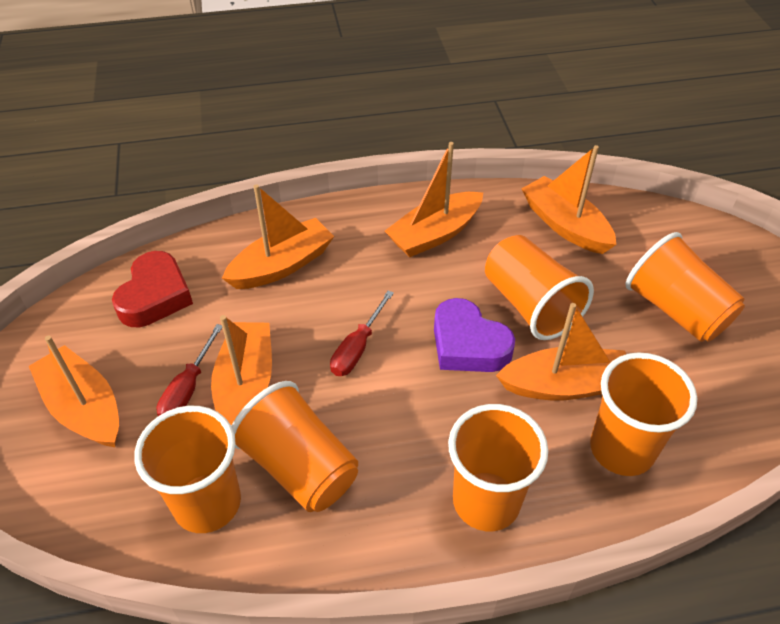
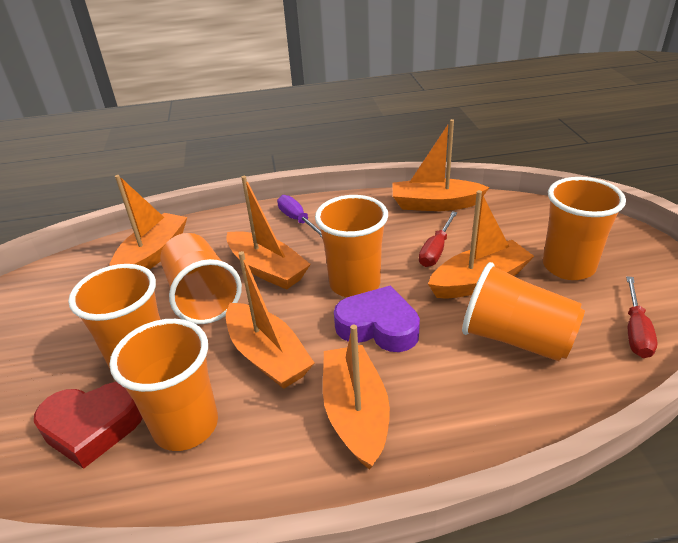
purple screwdriver: 0 -> 1

